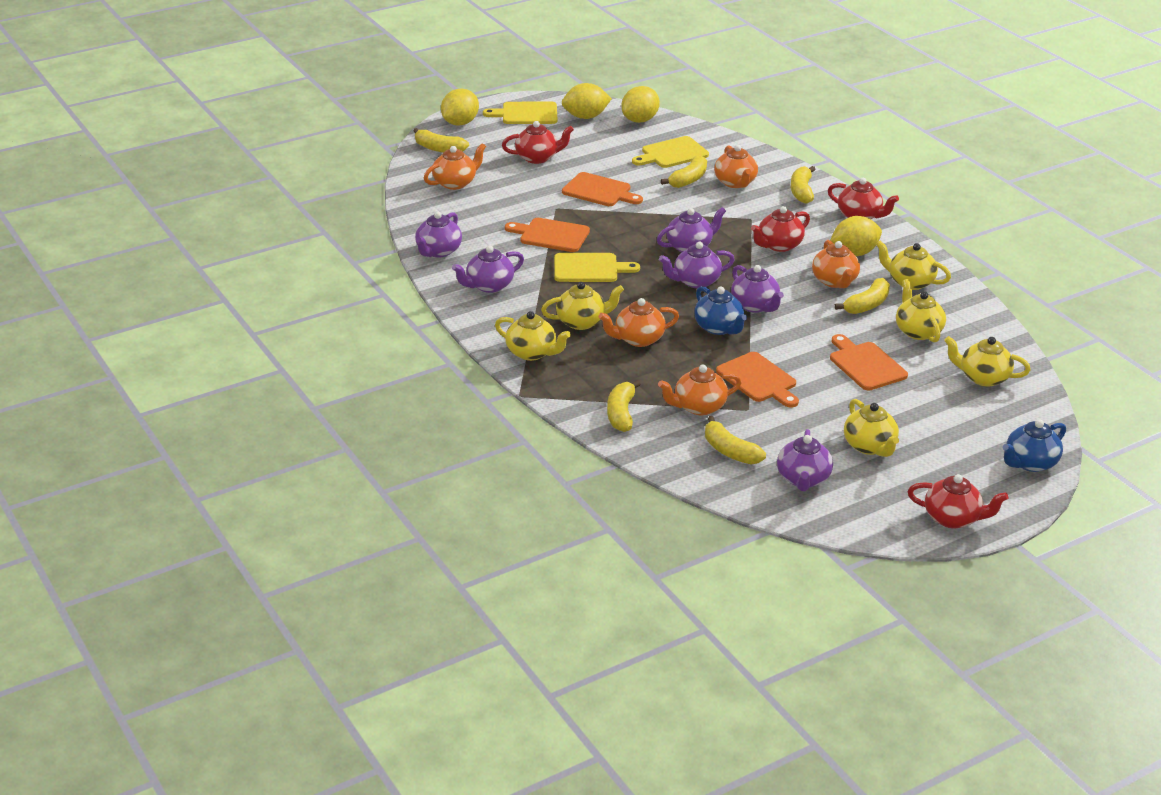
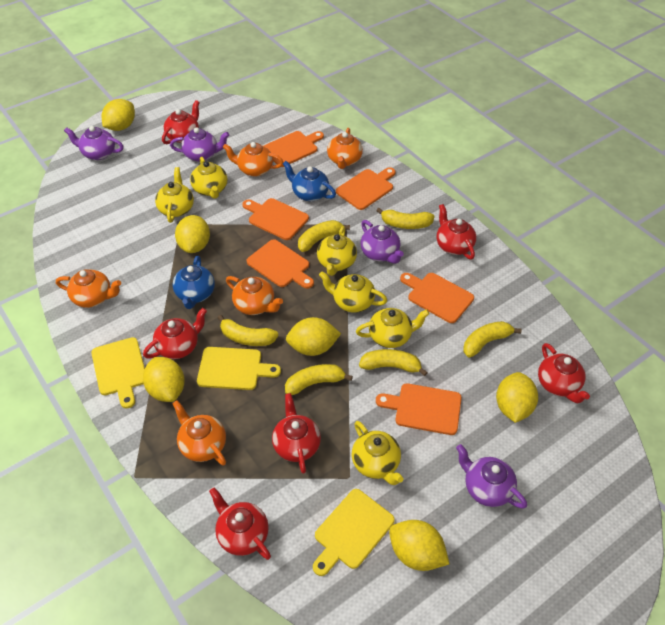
orange cutting board: 4 -> 6
purple teapot: 6 -> 4
red teapot: 4 -> 6
yellow lemon: 4 -> 6

